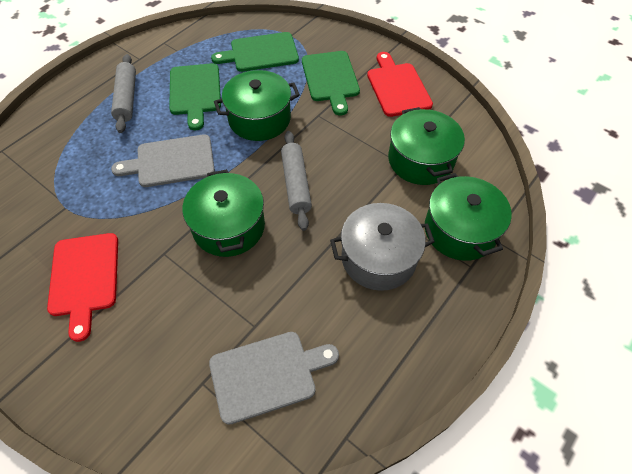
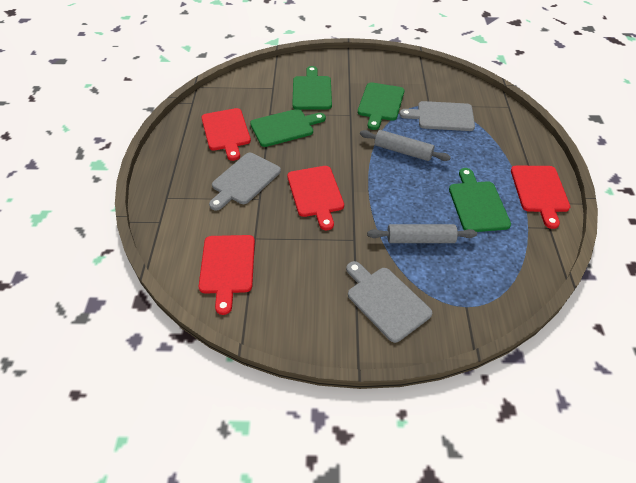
green cutting board: 3 -> 4
green pot: 4 -> 0
grey cutting board: 2 -> 3
grey pot: 1 -> 0
red cutting board: 2 -> 4

